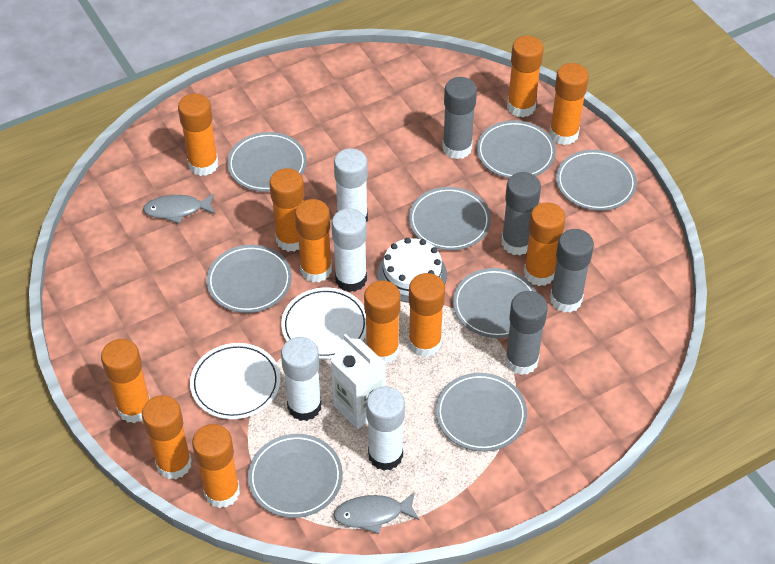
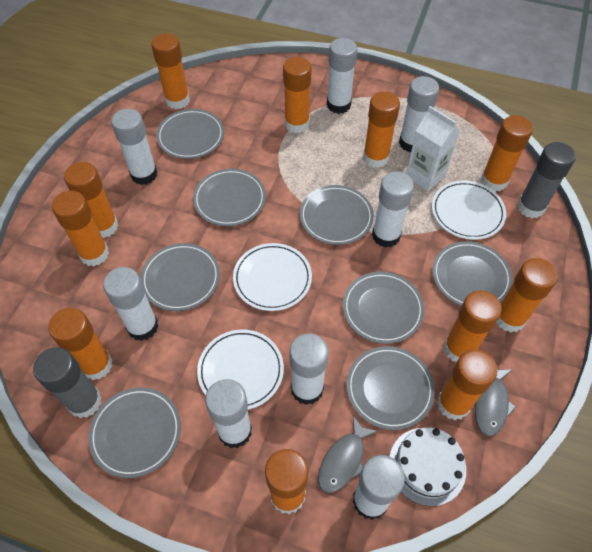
grey glue stick: 4 -> 2
white glue stick: 4 -> 8
white plate: 2 -> 3

